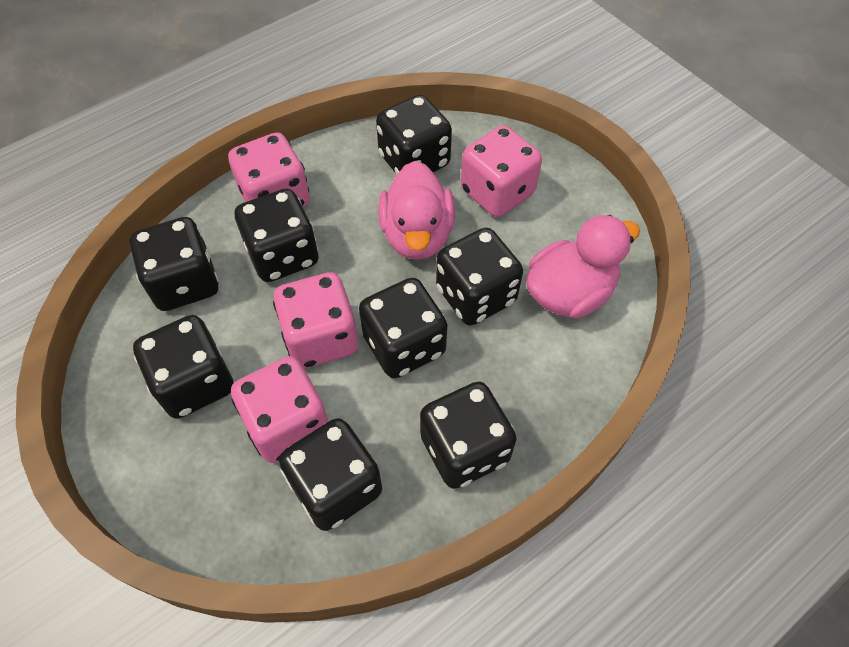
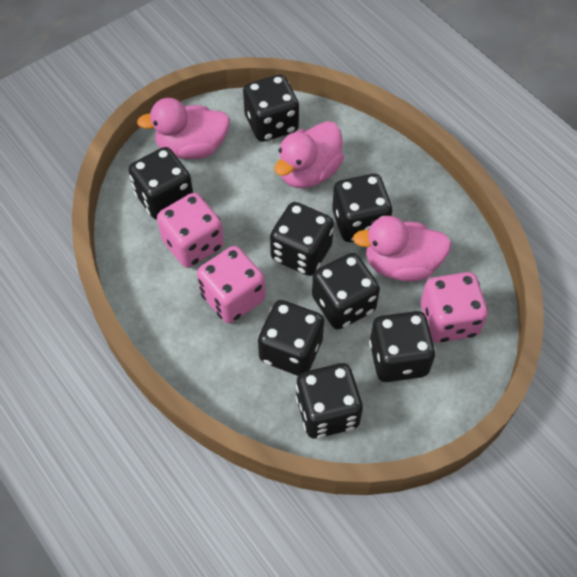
pink dice: 4 -> 3
pink duck: 2 -> 3

